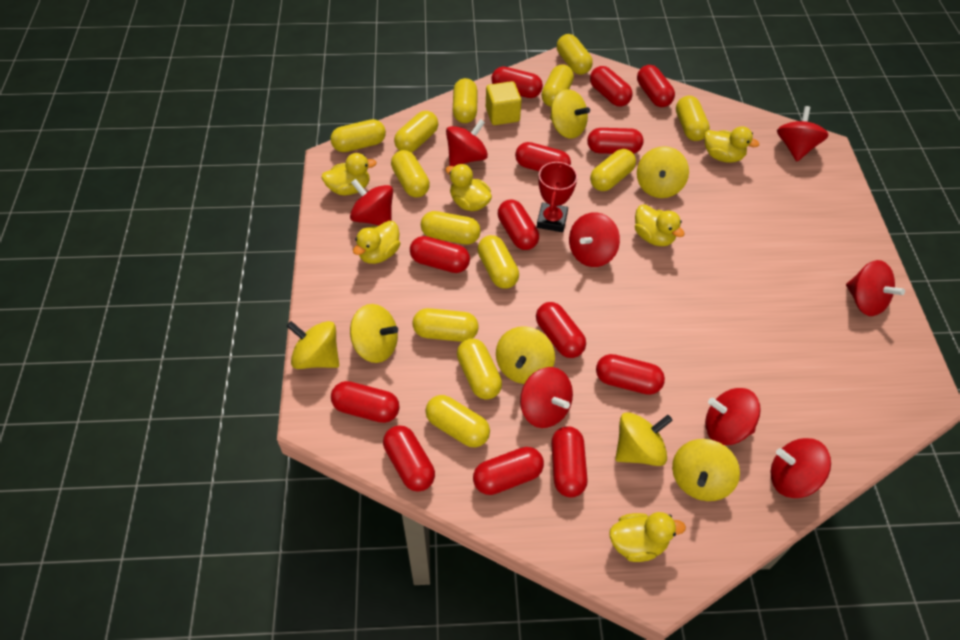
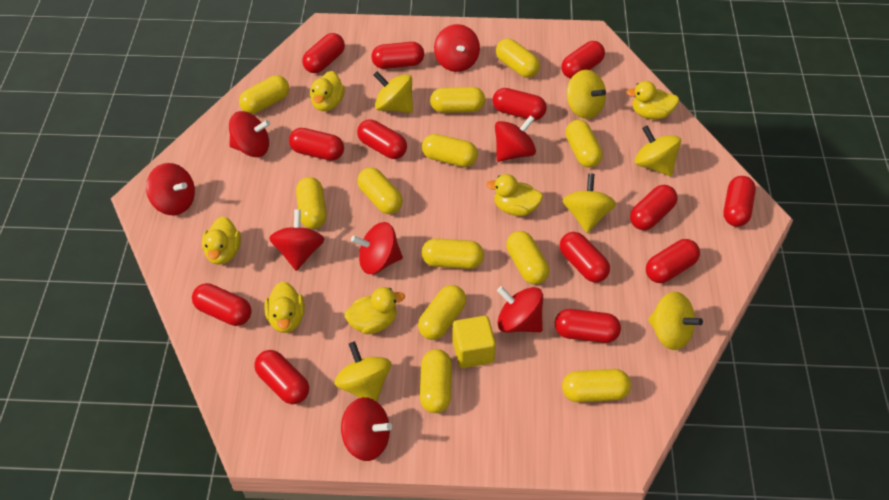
red trophy: 1 -> 0
yellow capsule: 13 -> 12
yellow spinning top: 7 -> 6

